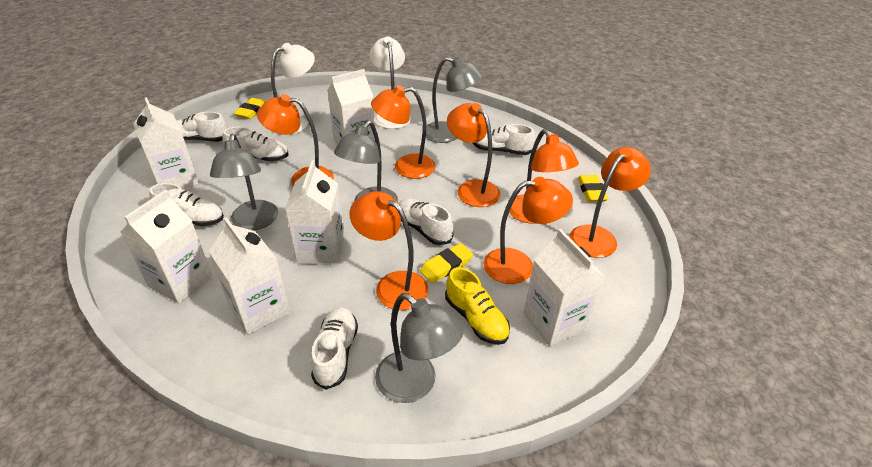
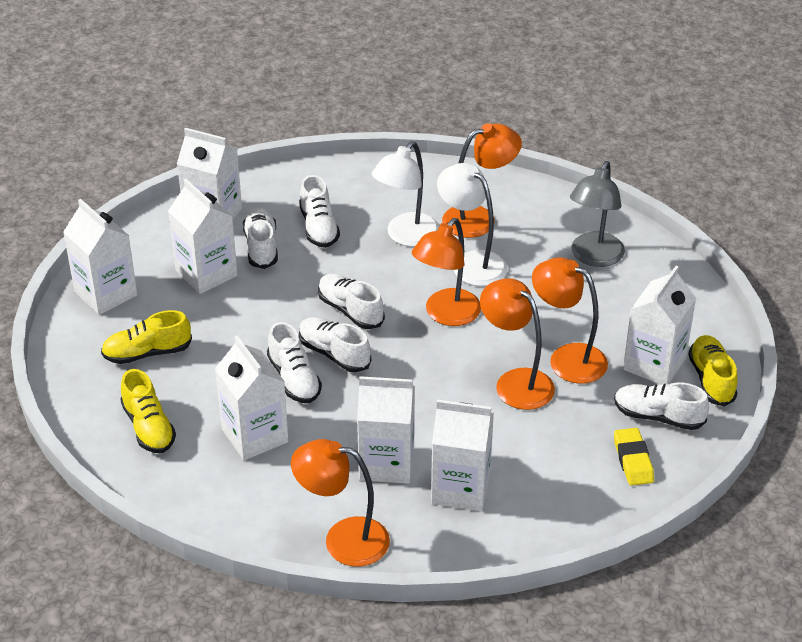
grey lamp: 4 -> 1
orange lamp: 7 -> 5
white carton: 6 -> 7
yellow eraser: 3 -> 1
yellow shoe: 1 -> 3

